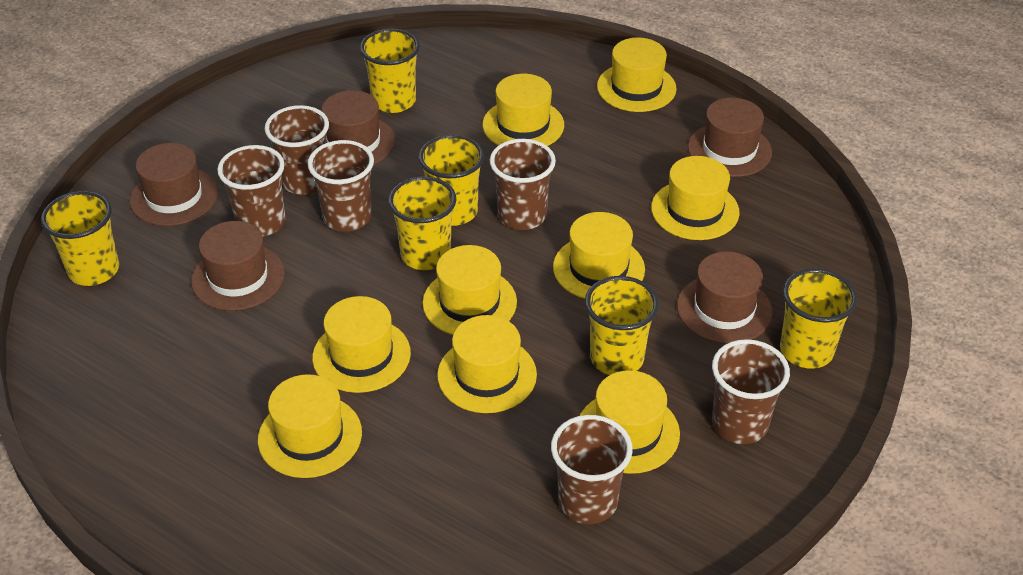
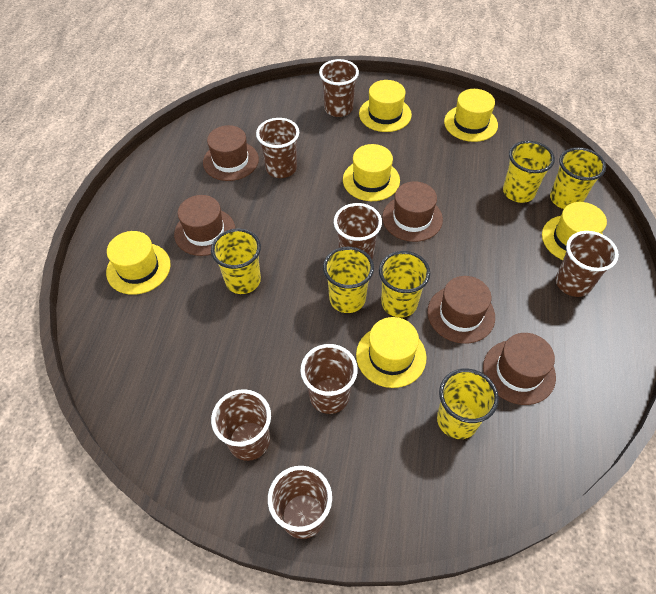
brown cup: 6 -> 7
yellow hat: 9 -> 6

